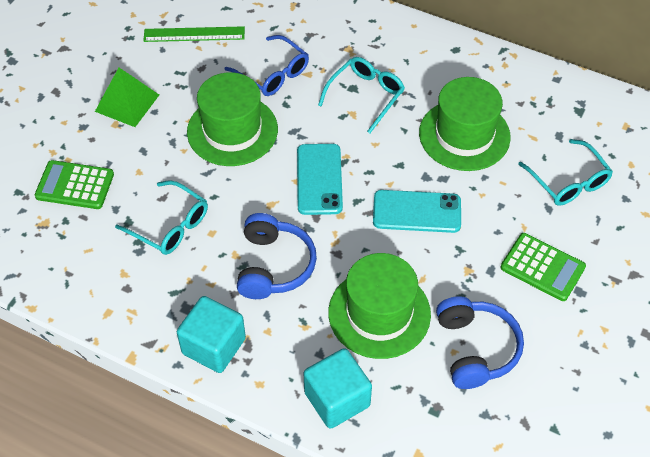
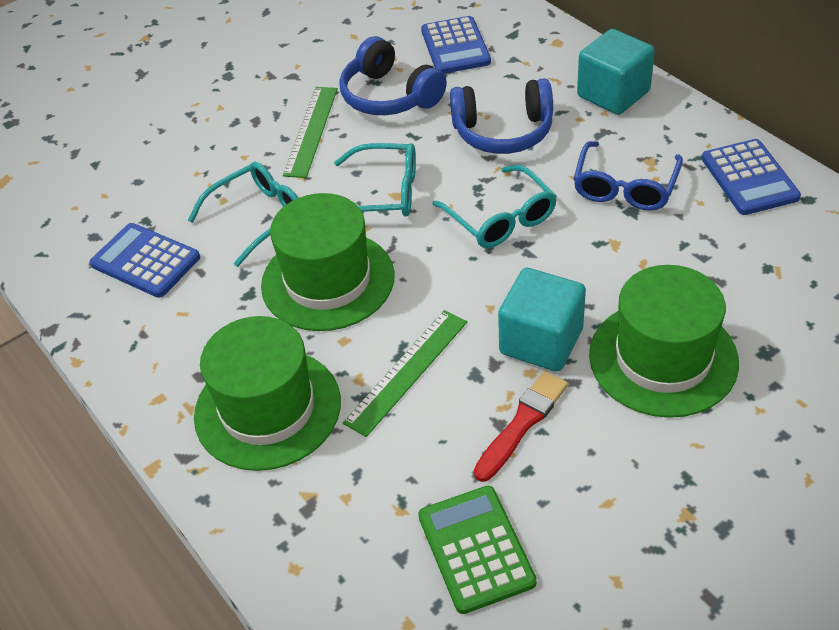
blue calculator: 0 -> 3
green calculator: 2 -> 1
green pyramid: 1 -> 0
green ruler: 1 -> 2
red brush: 0 -> 1
turquoise phone: 2 -> 0

